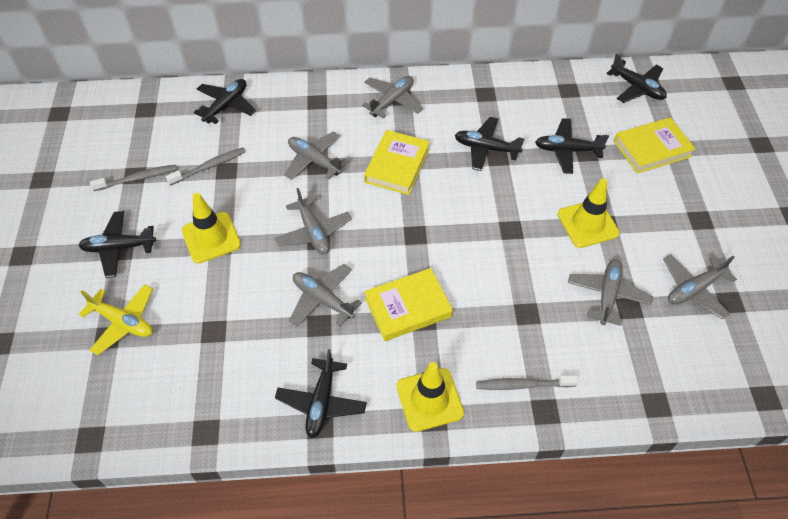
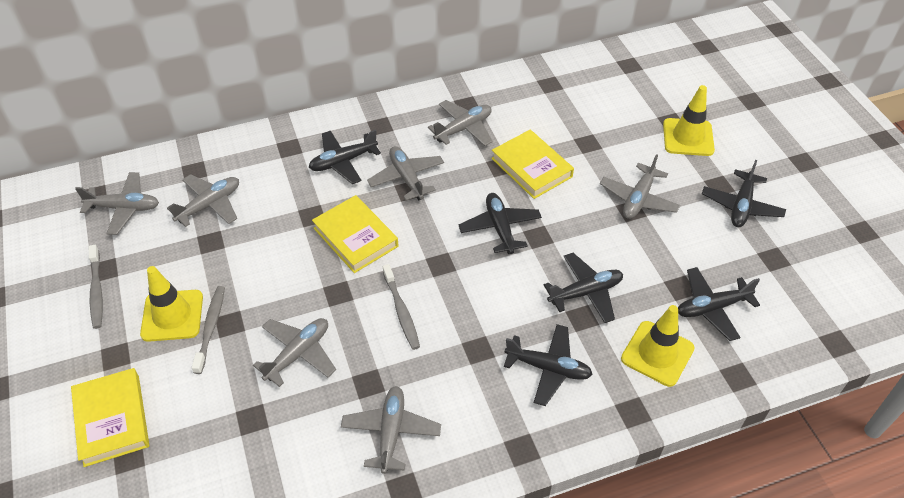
grey plane: 6 -> 7
yellow plane: 1 -> 0

